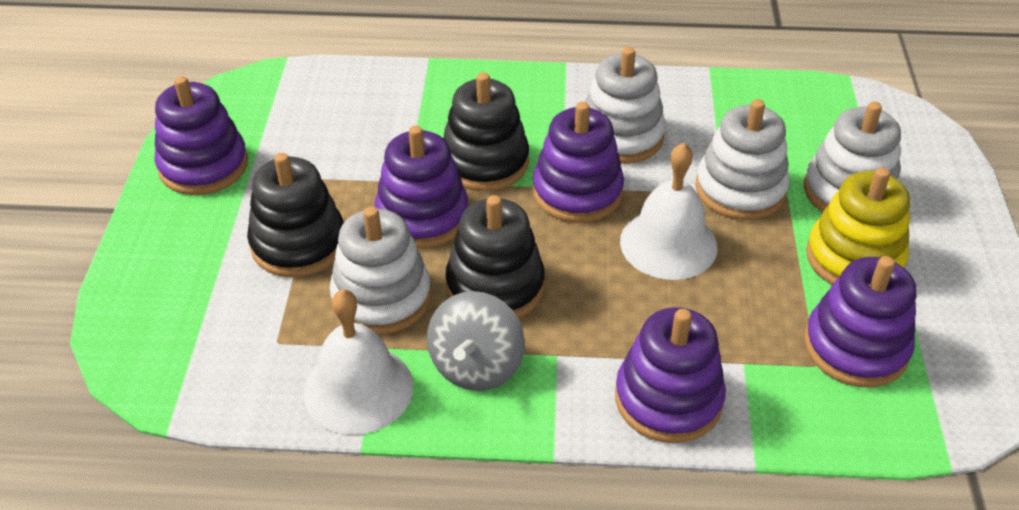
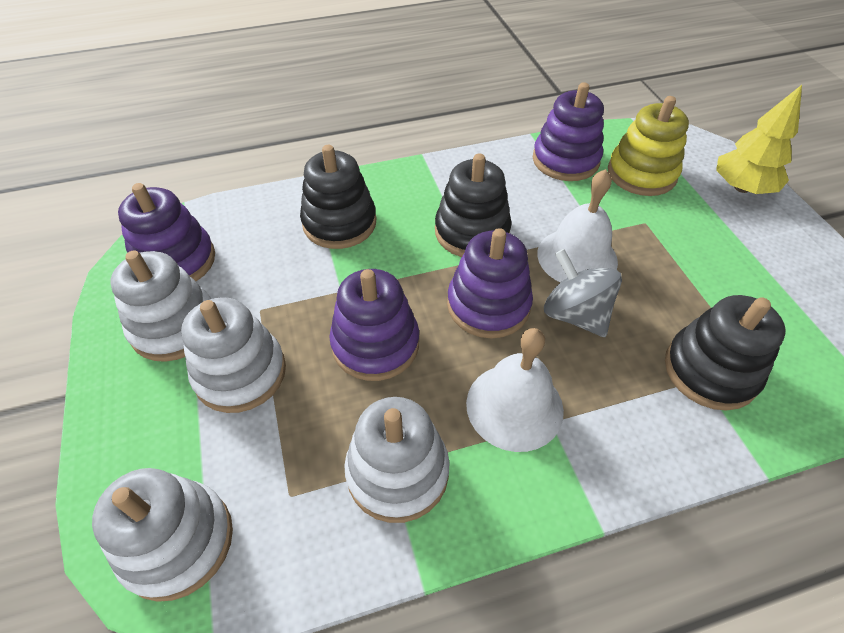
purple stacking toy: 5 -> 4
yellow tree: 0 -> 1

